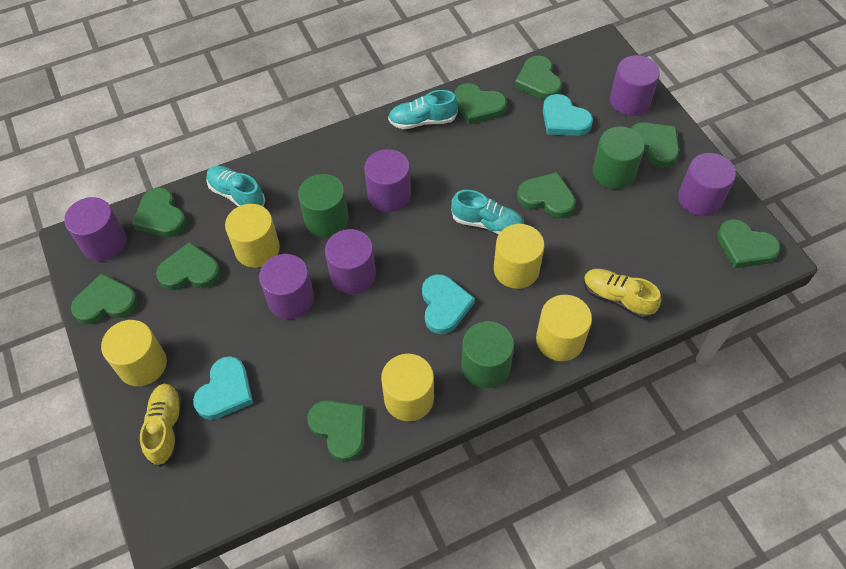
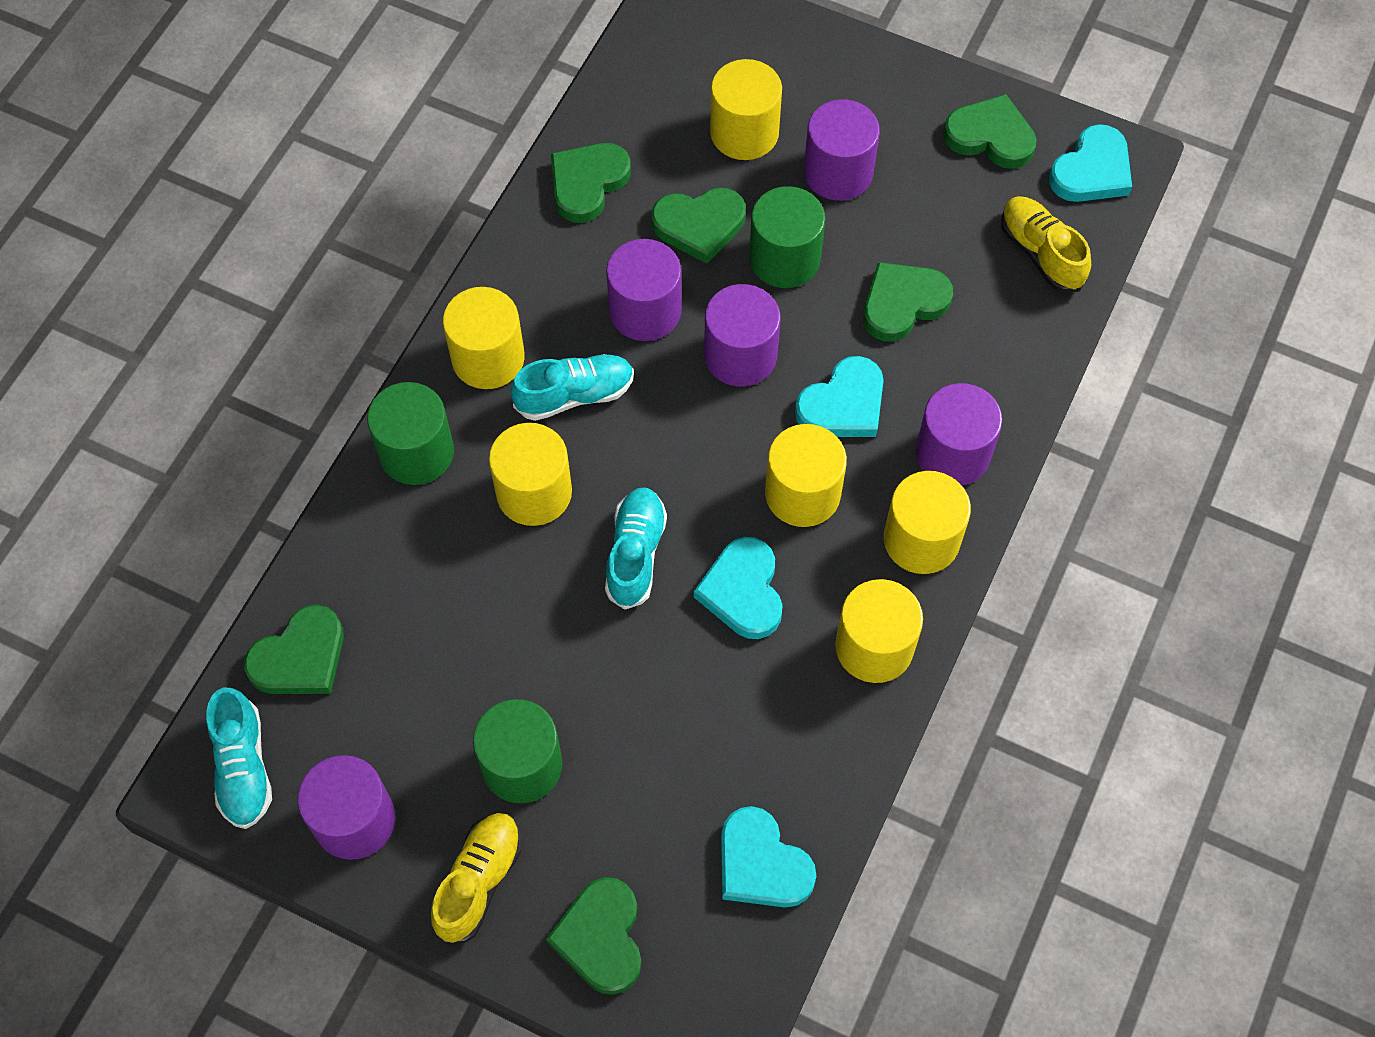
green heart: 9 -> 6
purple cylinder: 6 -> 5
turquoise heart: 3 -> 4
yellow cylinder: 5 -> 6

